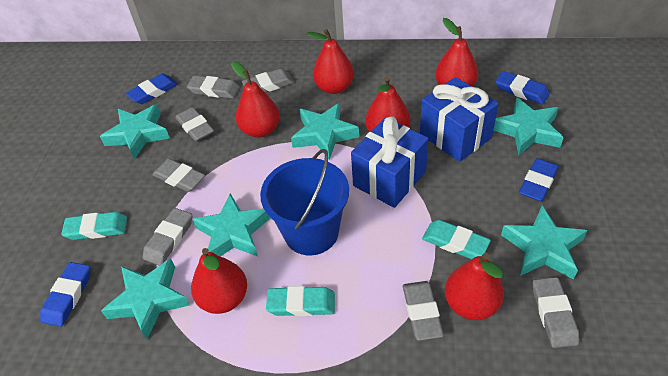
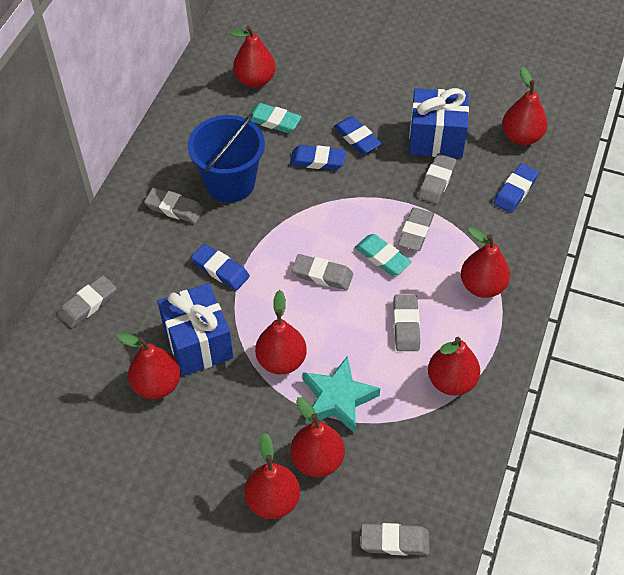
red pear: 6 -> 8
turquoise eraser: 3 -> 2
turquoise star: 6 -> 1

